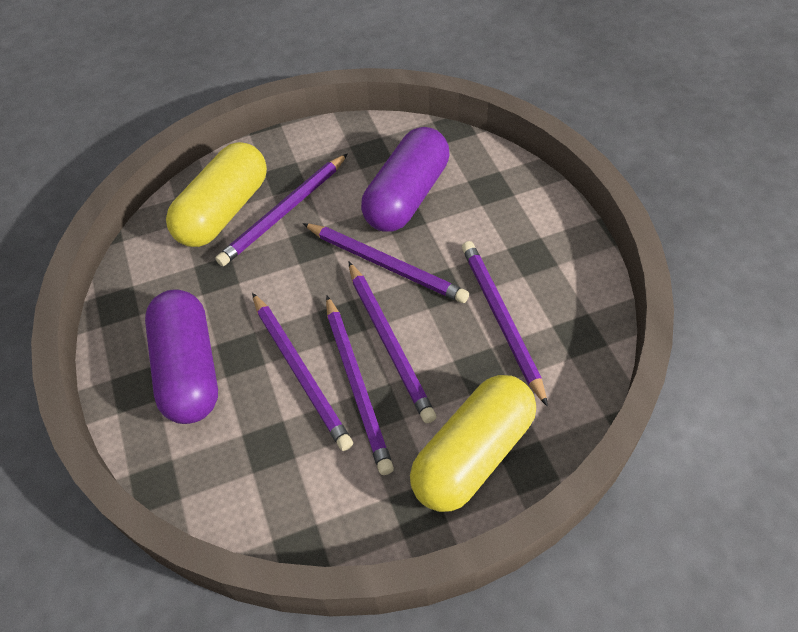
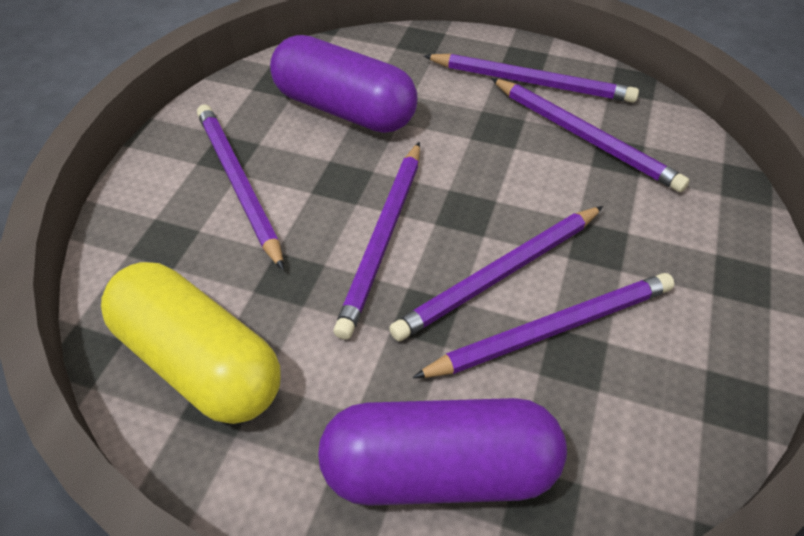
yellow capsule: 2 -> 1

